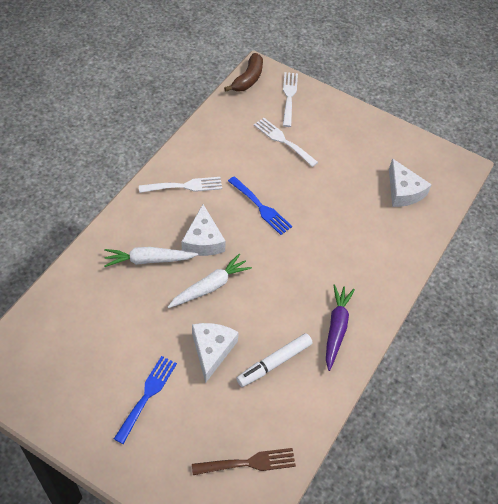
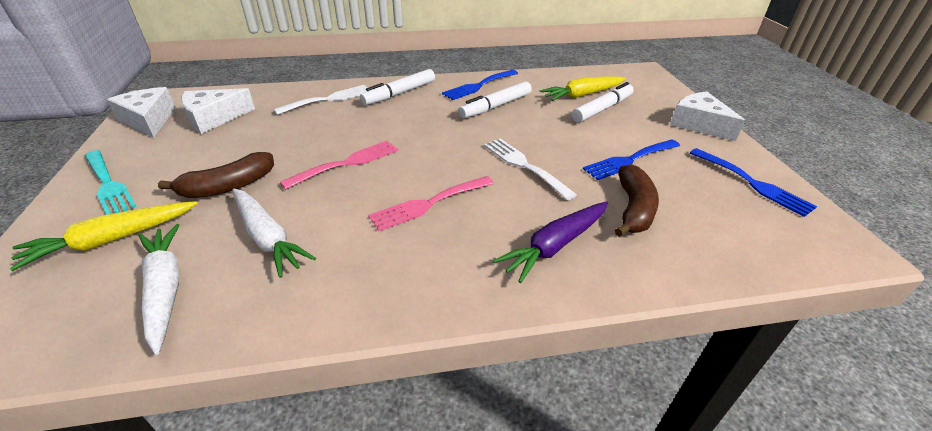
blue fork: 2 -> 3
brown banana: 1 -> 2
brown fork: 1 -> 0
pink fork: 0 -> 2
turquoise fork: 0 -> 1
white fork: 3 -> 2
white marker: 1 -> 3
yellow carrot: 0 -> 2

